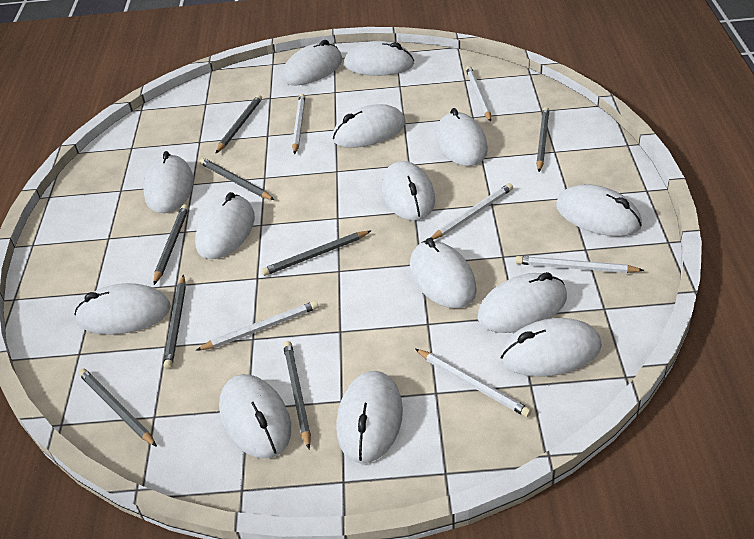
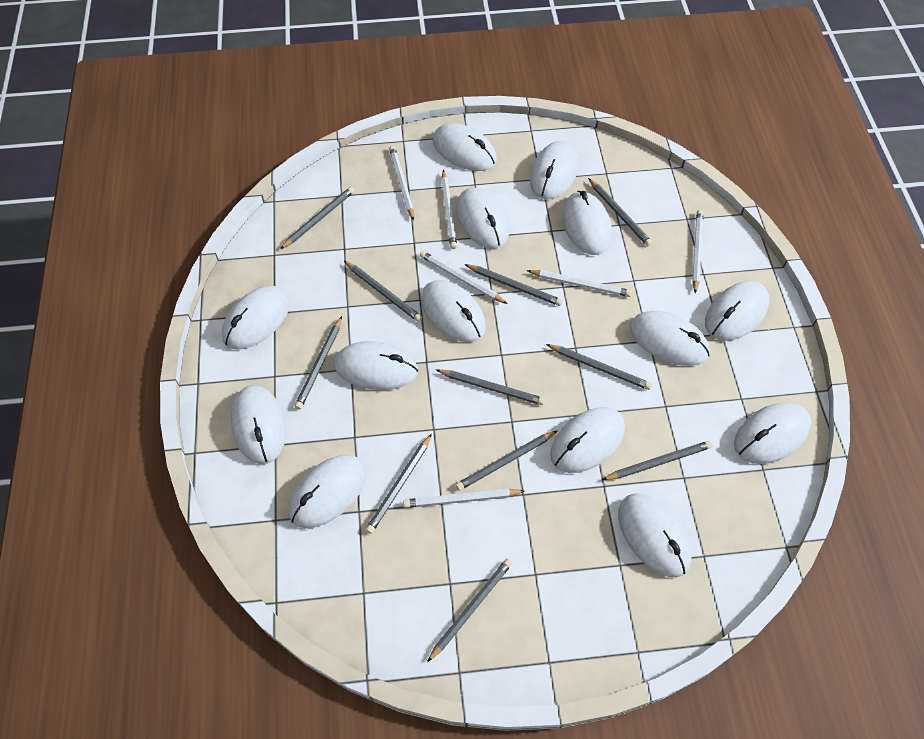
grey pencil: 8 -> 11

